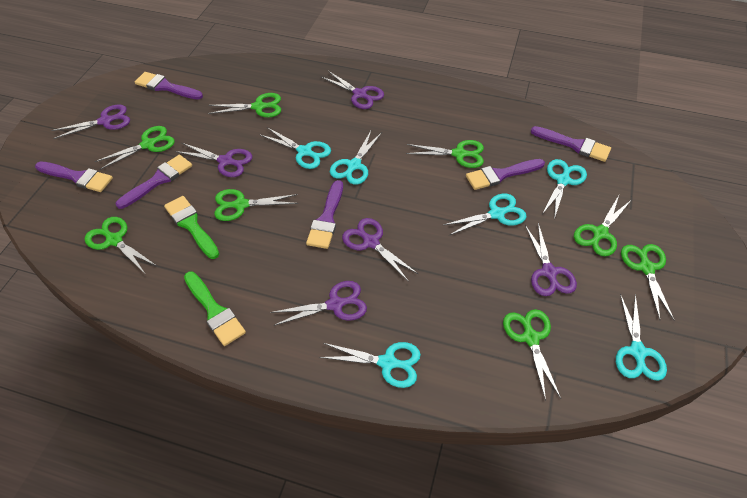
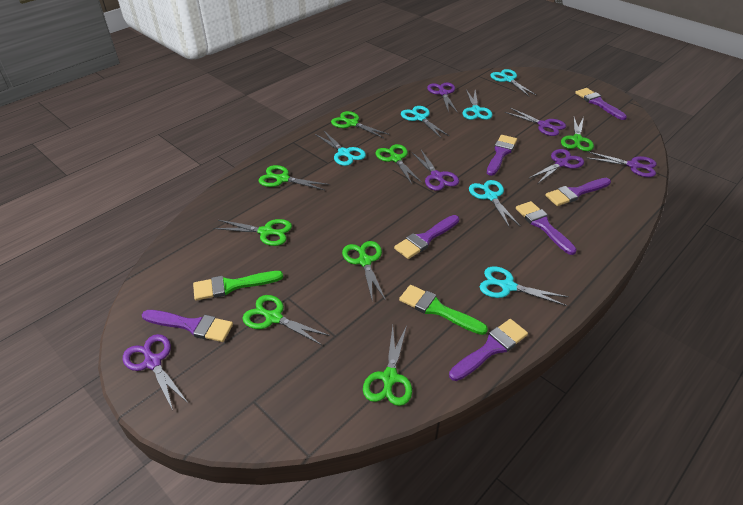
purple brush: 6 -> 7

